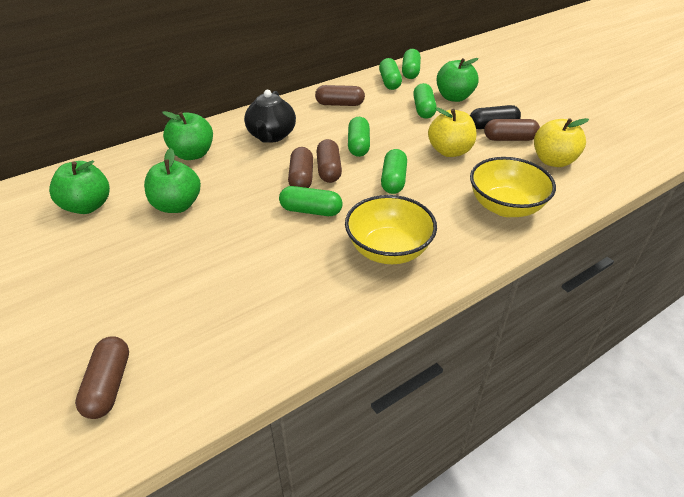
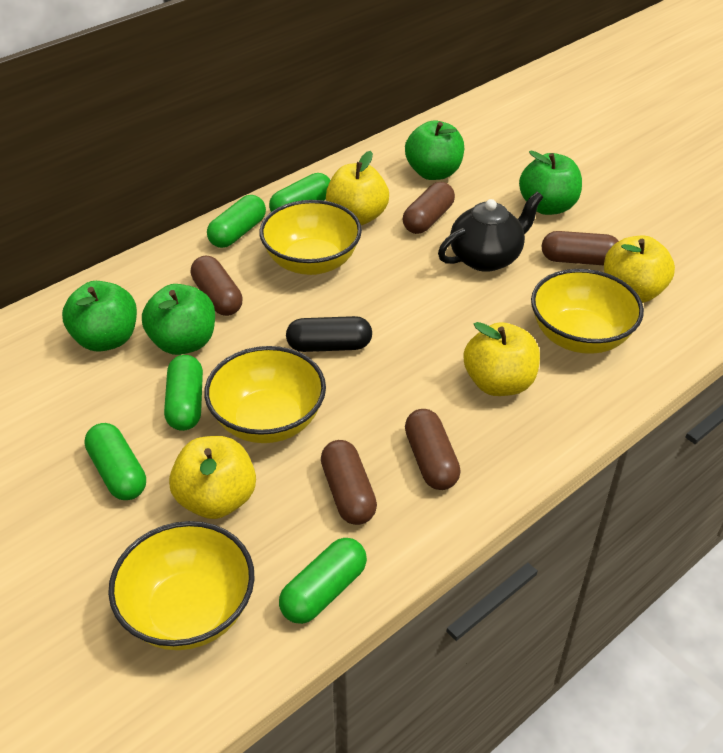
green capsule: 6 -> 5
yellow apple: 2 -> 4
yellow bowl: 2 -> 4

